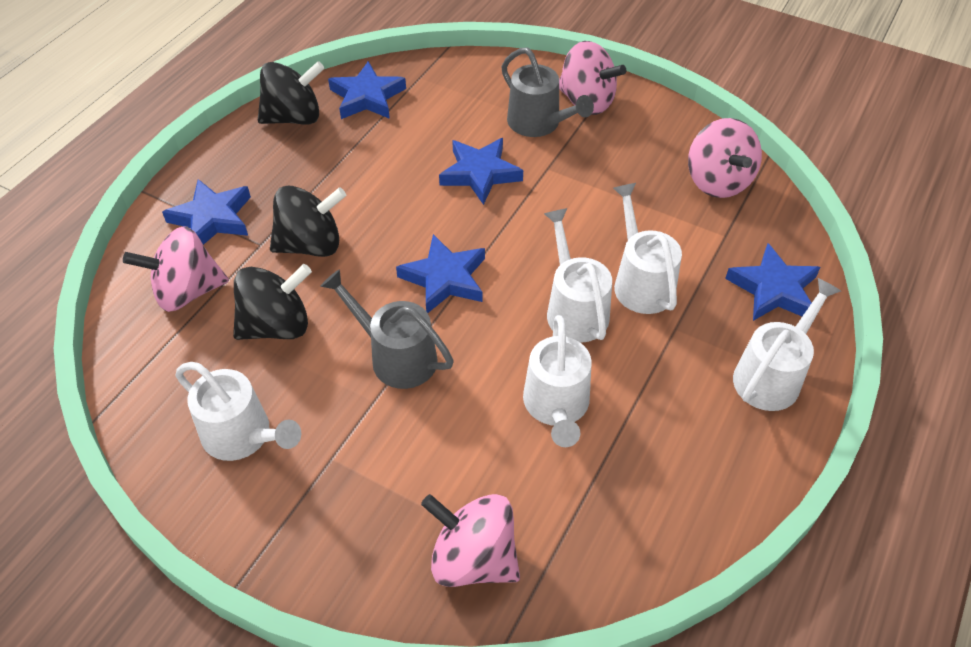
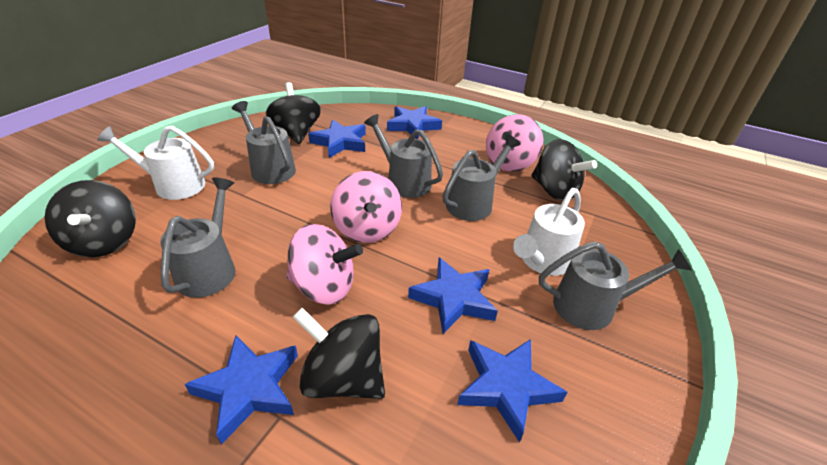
black spinning top: 3 -> 4
grey watering can: 2 -> 5
pink spinning top: 4 -> 3
white watering can: 5 -> 2

